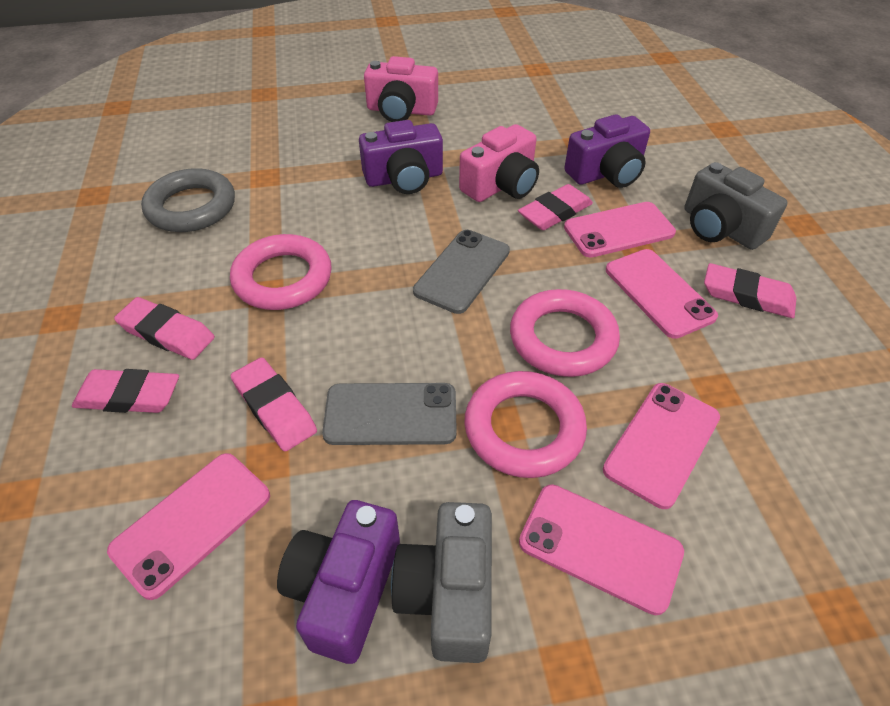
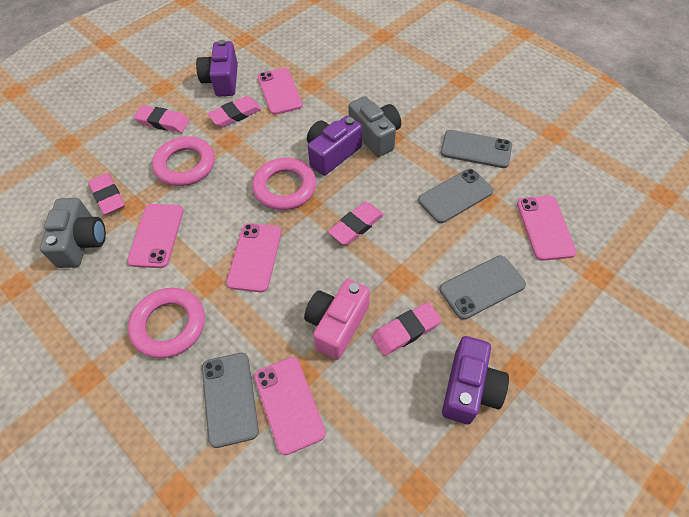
grey phone: 2 -> 4
grey ring: 1 -> 0
pink camera: 2 -> 1

